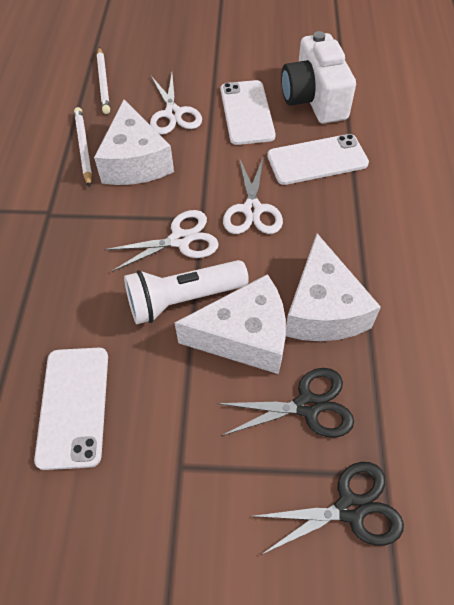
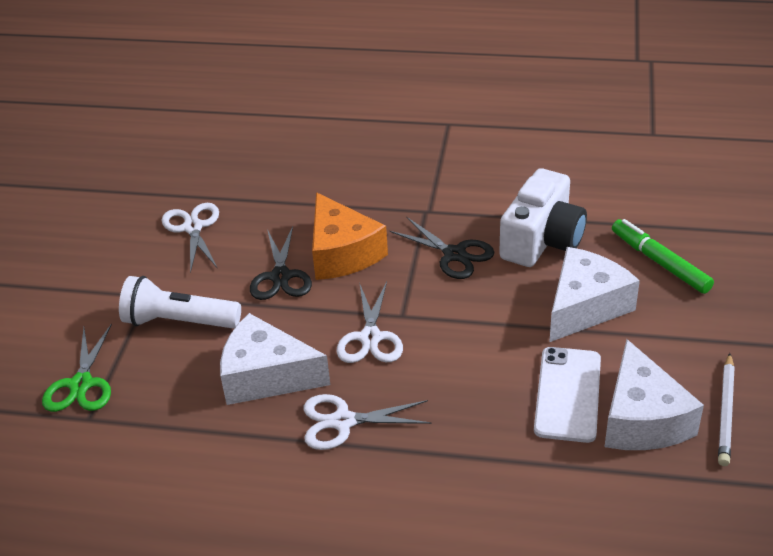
green marker: 0 -> 1
green scissors: 0 -> 1
orange cheese: 0 -> 1
white pencil: 2 -> 1
white phone: 3 -> 1

